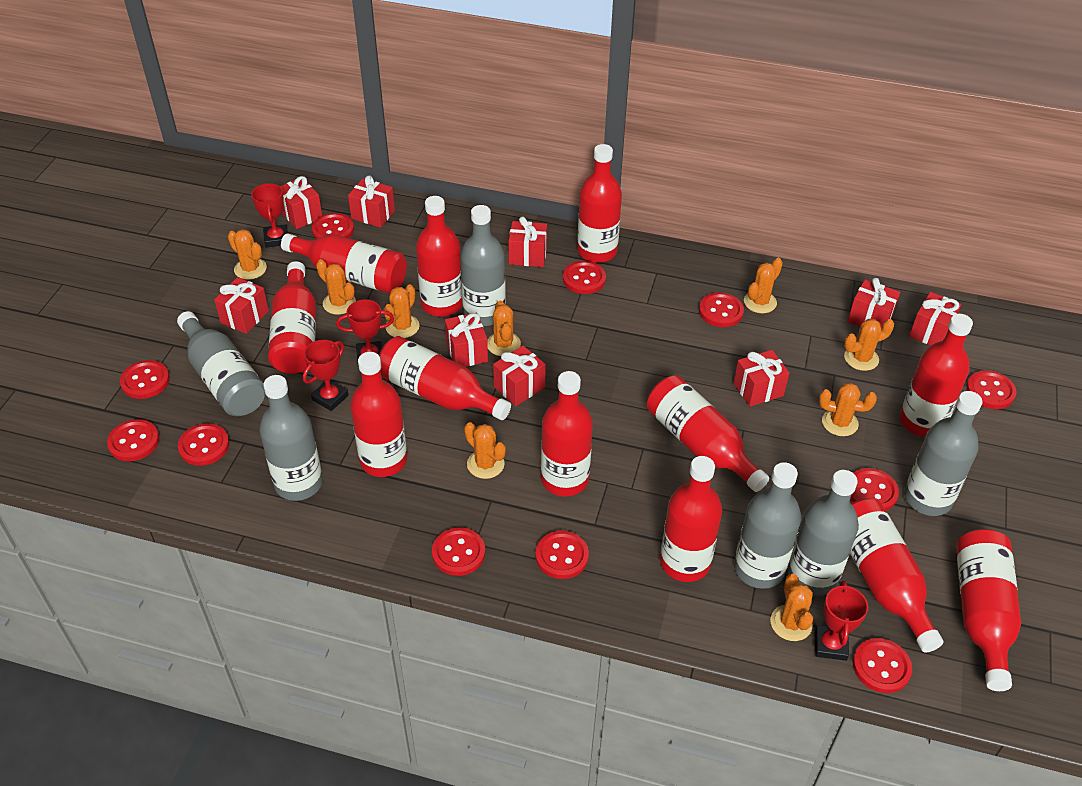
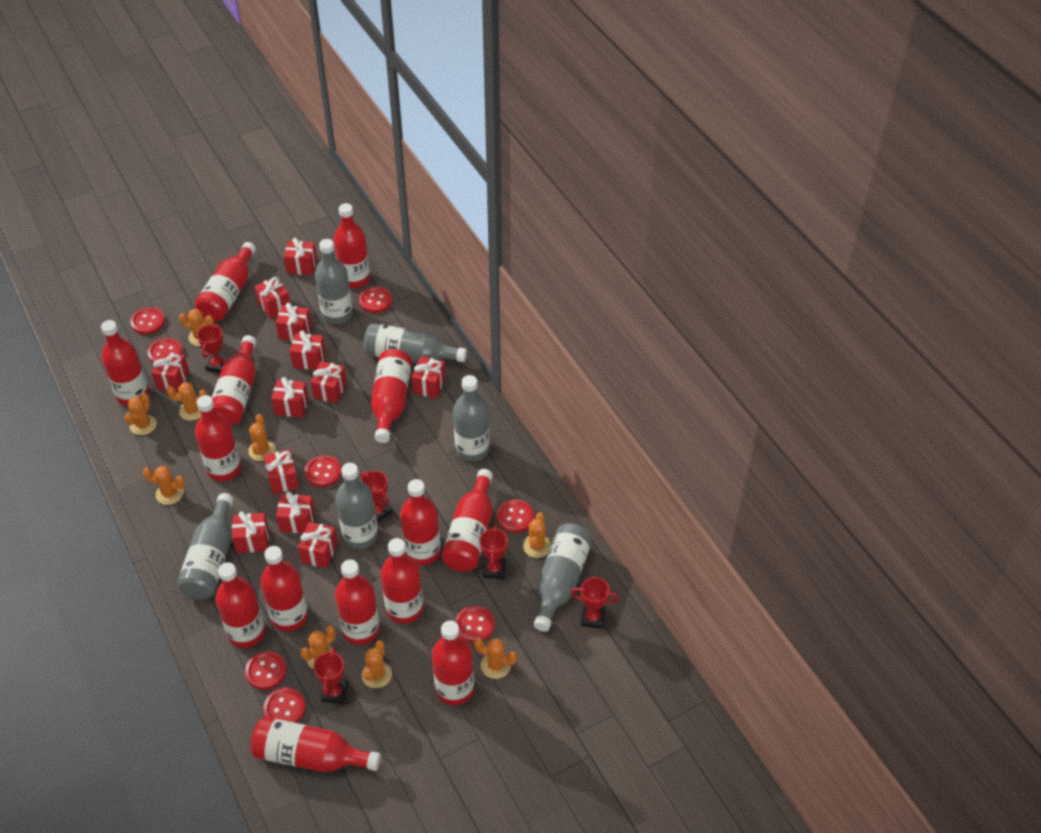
red bottle: 12 -> 14
red button: 11 -> 8
red gift: 9 -> 12
red trophy: 4 -> 5

